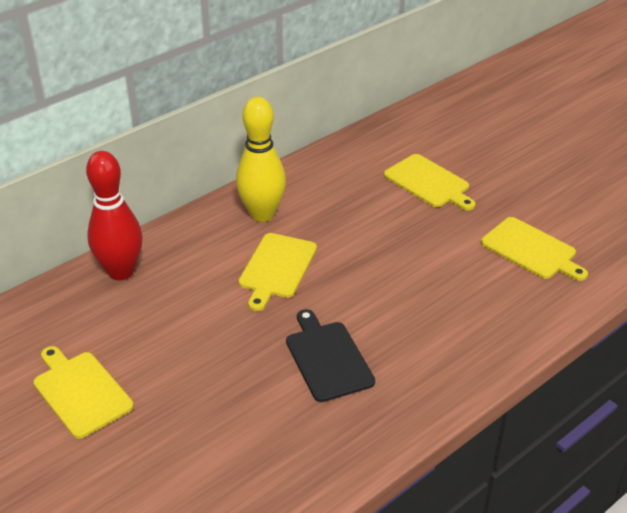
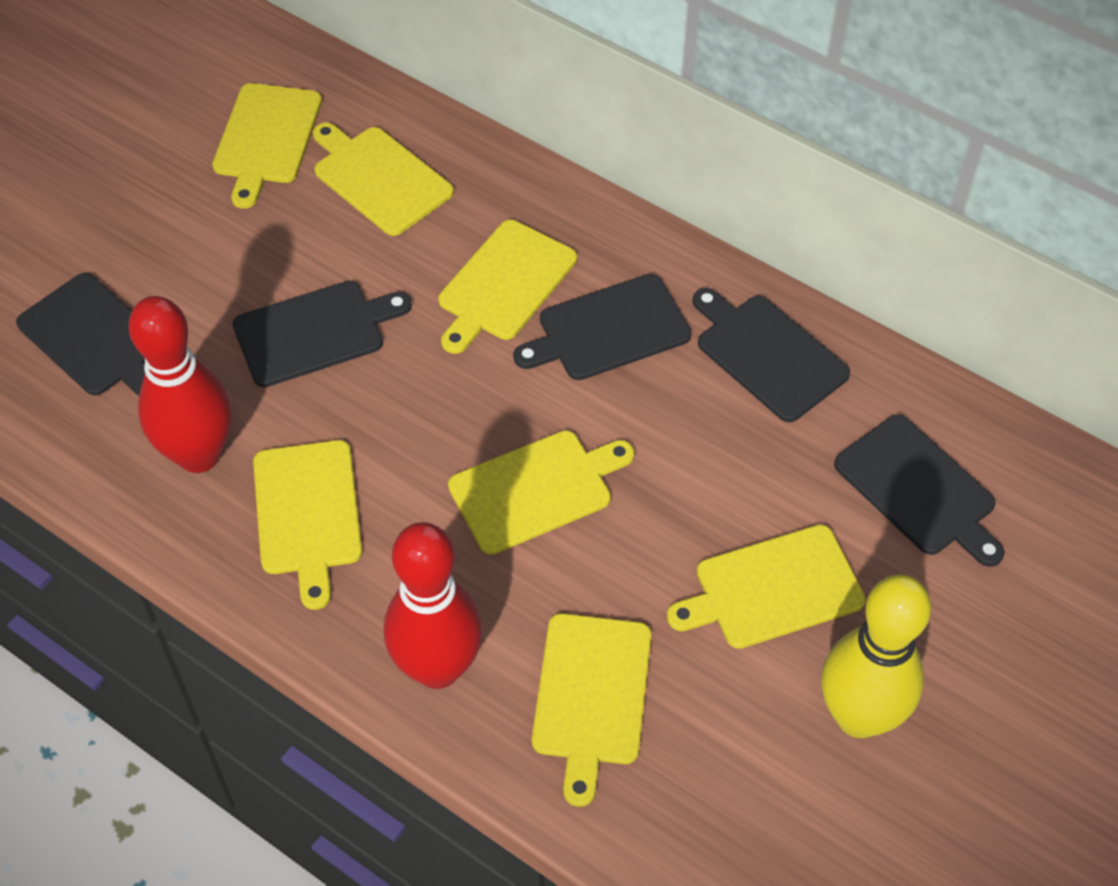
black cutting board: 1 -> 5
red bowling pin: 1 -> 2
yellow cutting board: 4 -> 7

